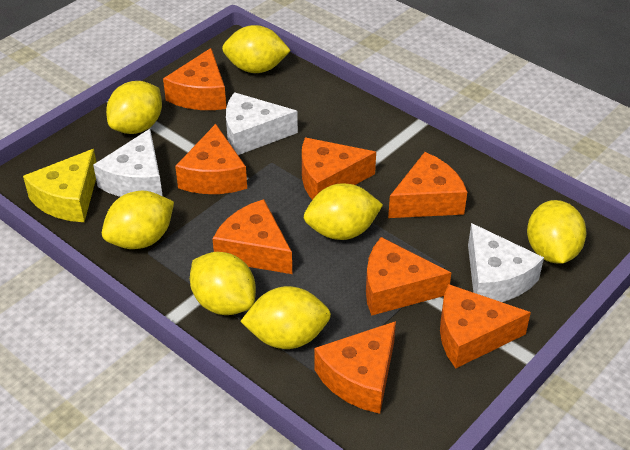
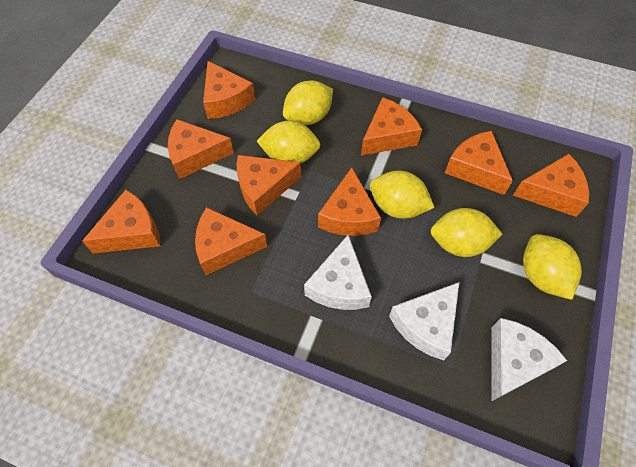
orange cheese: 8 -> 9
yellow cheese: 1 -> 0
yellow lemon: 7 -> 5

